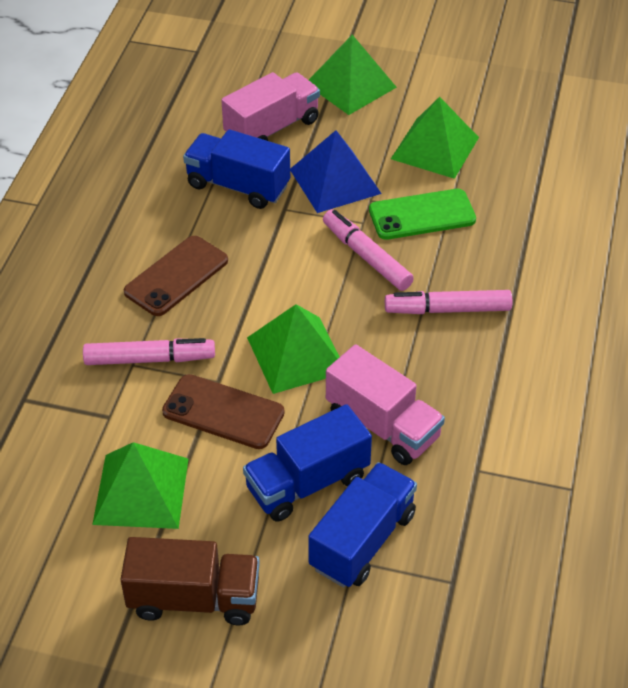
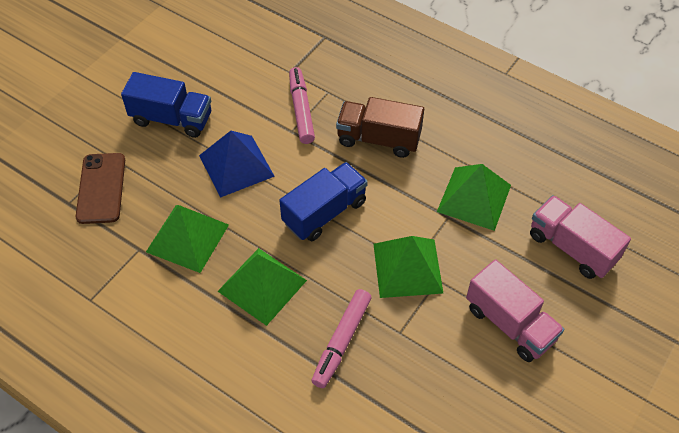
blue truck: 3 -> 2
brown phone: 2 -> 1
green phone: 1 -> 0
pink marker: 3 -> 2

